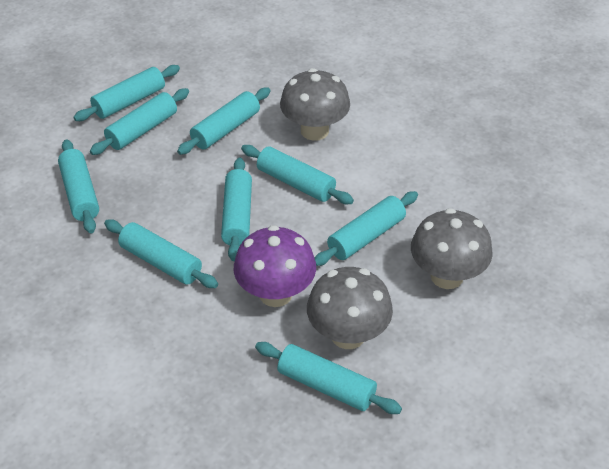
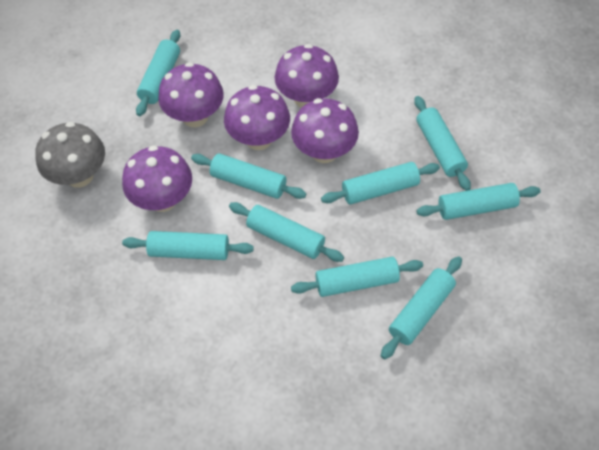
grey mushroom: 3 -> 1
purple mushroom: 1 -> 5

